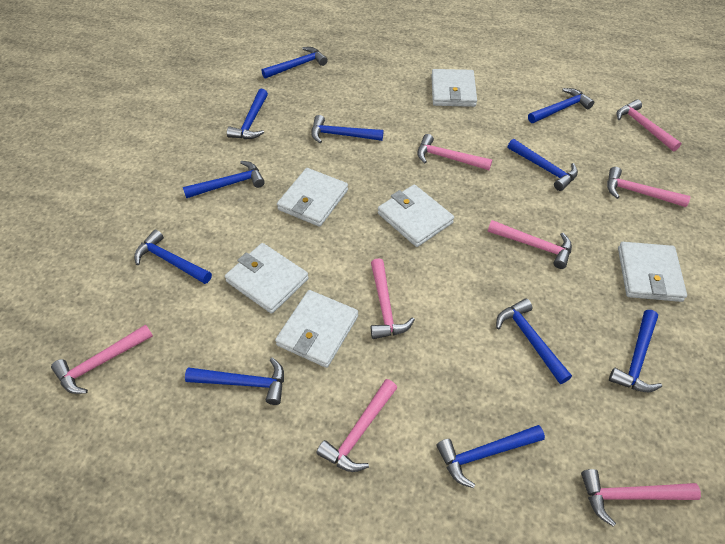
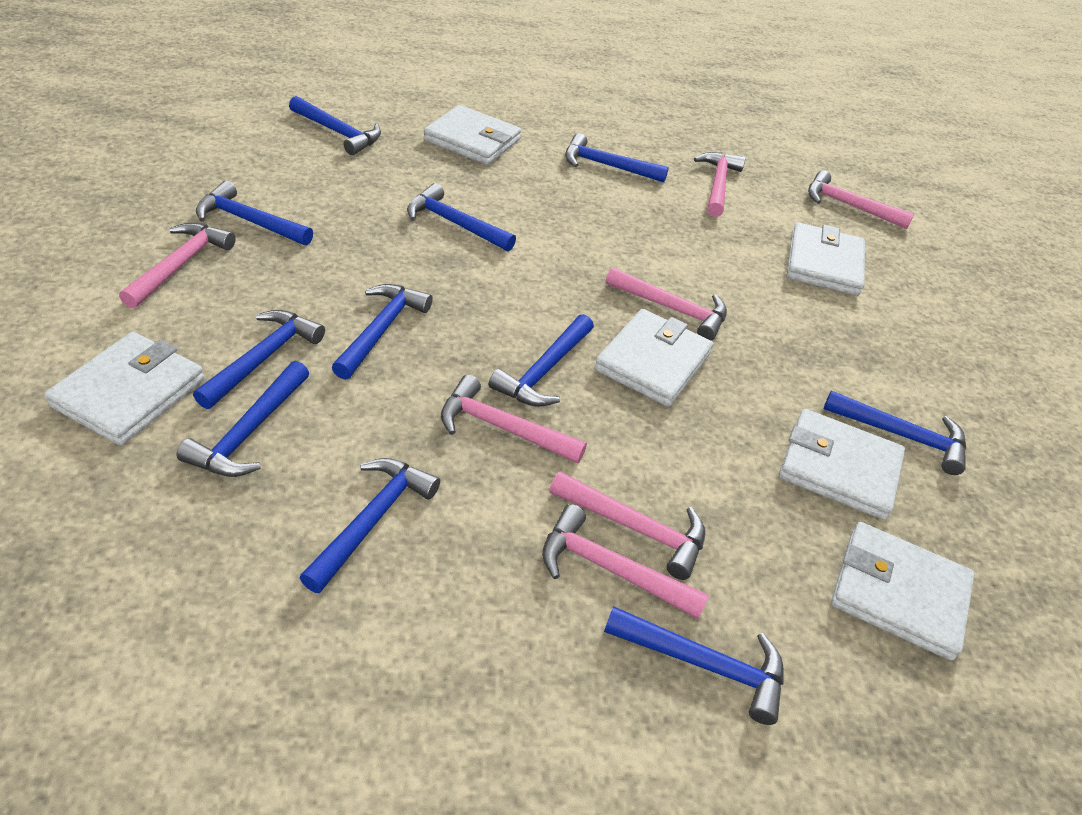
pink hammer: 8 -> 7

